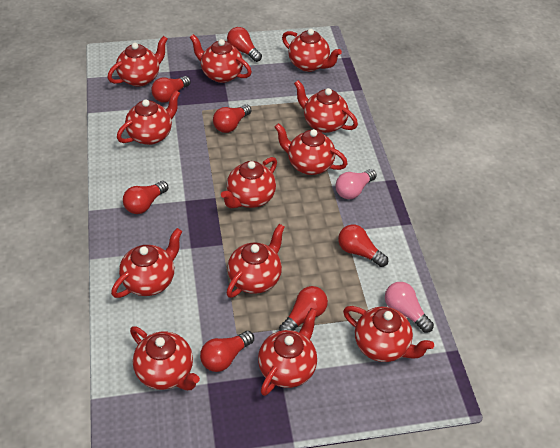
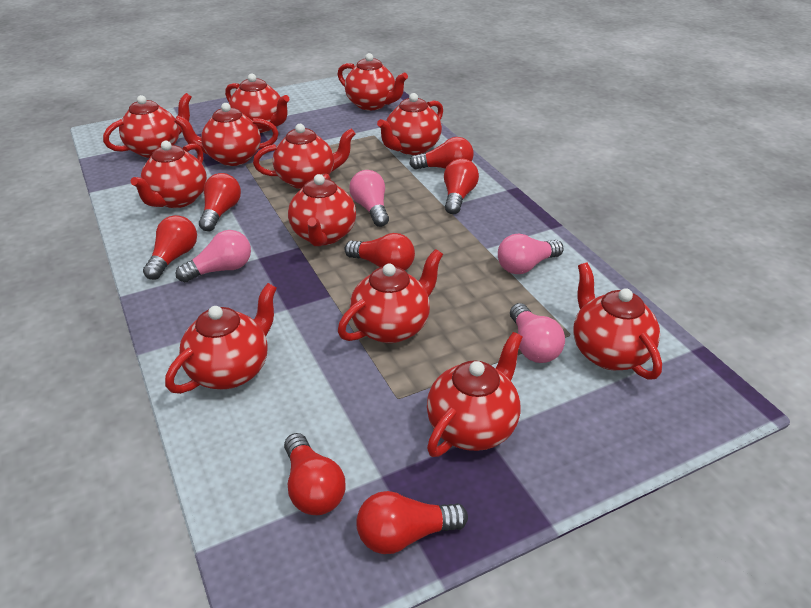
pink light bulb: 2 -> 4

